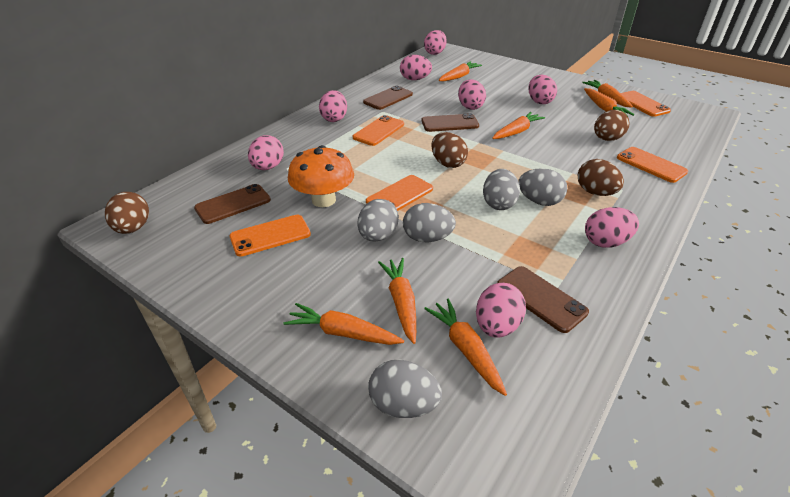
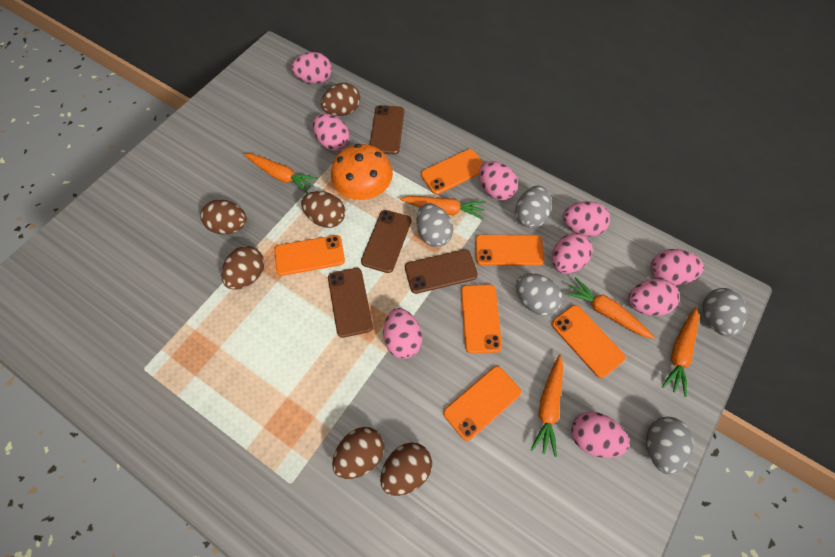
brown egg: 4 -> 6
orange carrot: 7 -> 5
orange phone: 5 -> 6
pink egg: 8 -> 9

